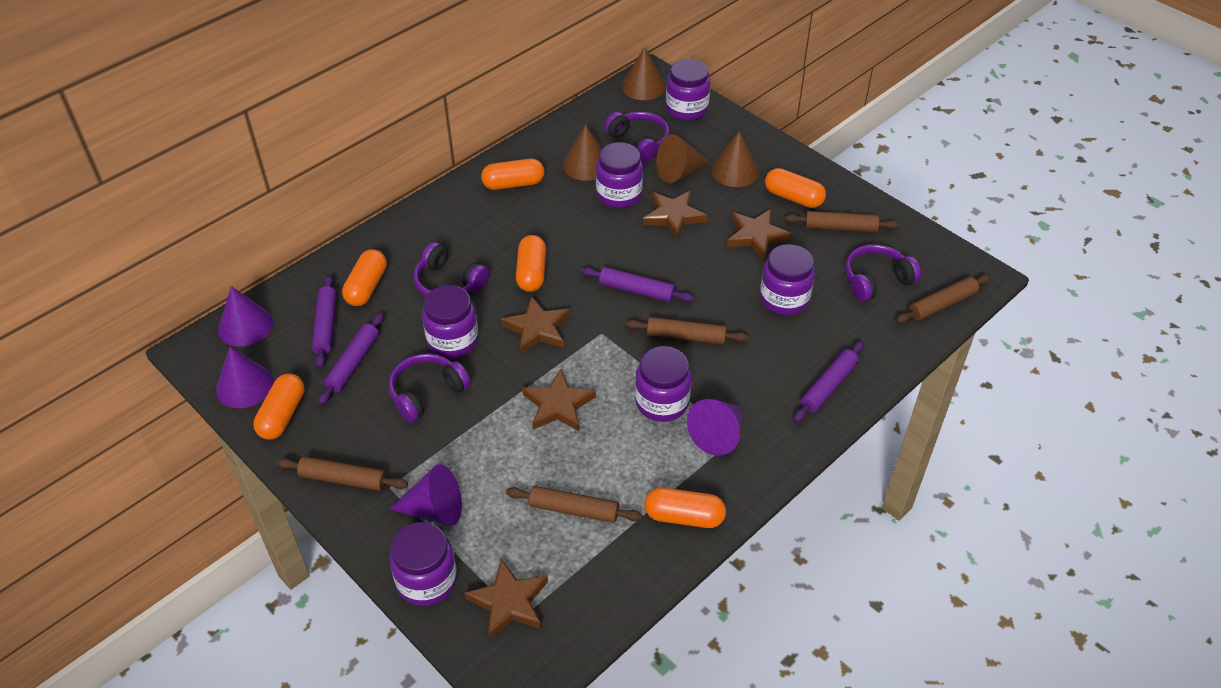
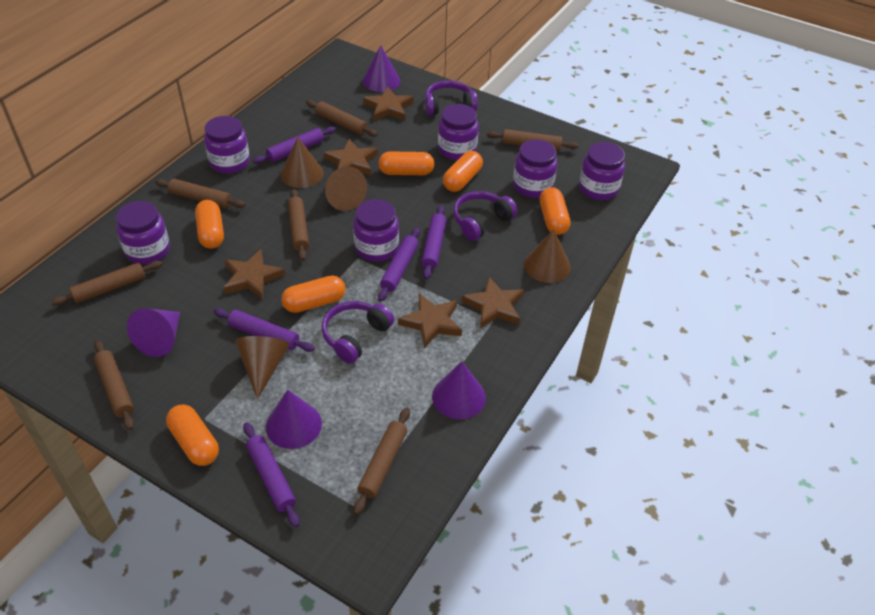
brown rolling pin: 5 -> 7
purple headphones: 4 -> 3
purple rolling pin: 4 -> 5

